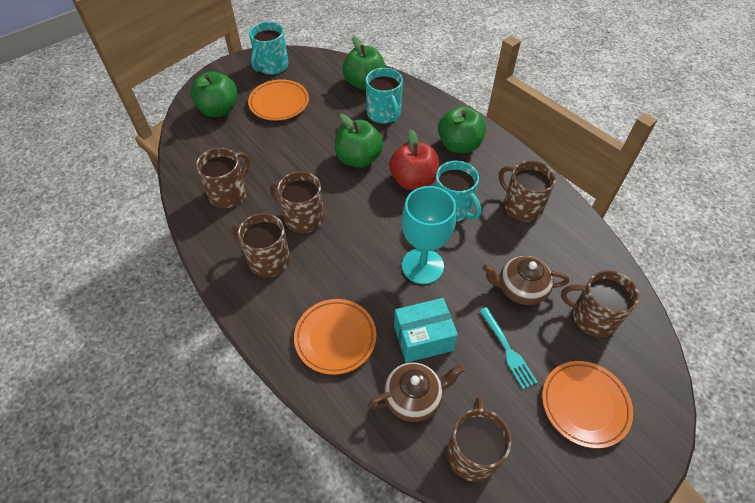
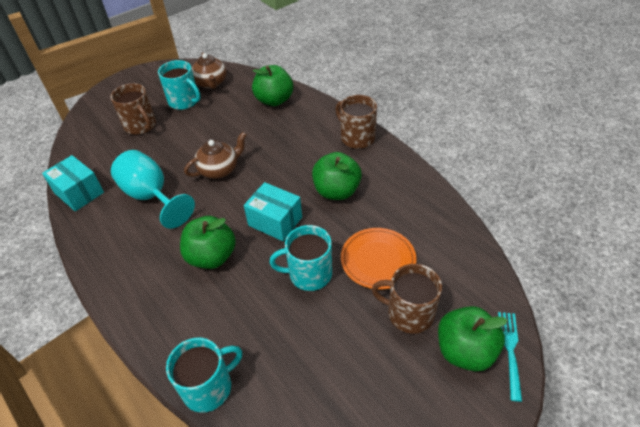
brown mug: 6 -> 3
orange plate: 3 -> 1
red apple: 1 -> 0
turquoise box: 1 -> 2

